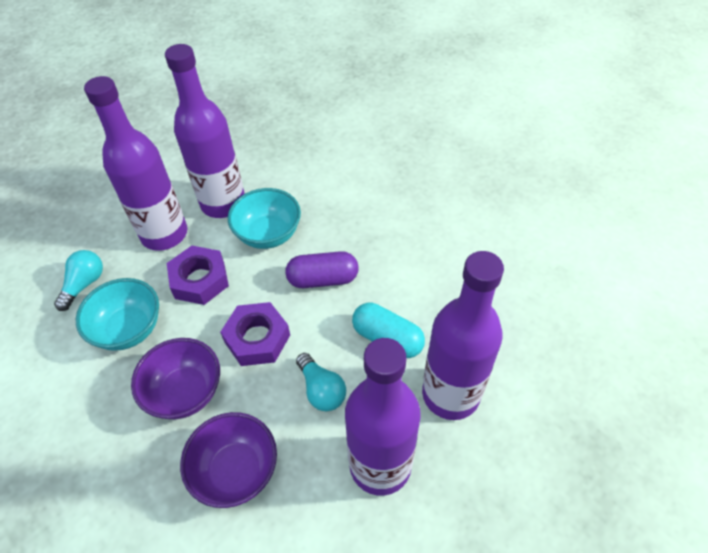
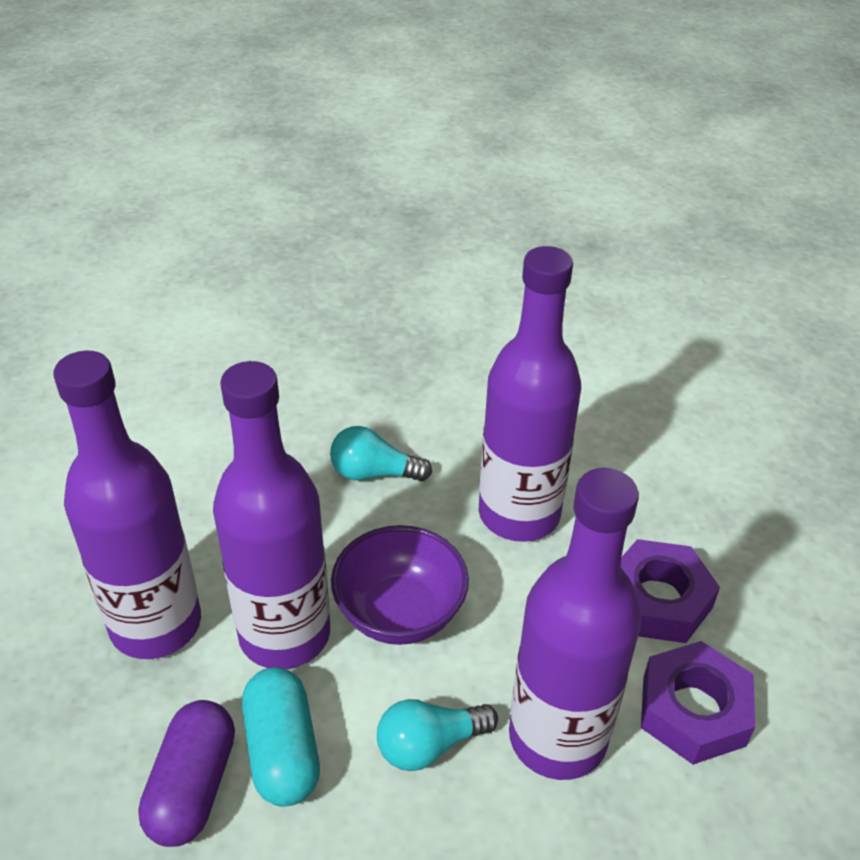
purple bowl: 2 -> 1
turquoise bowl: 2 -> 0

